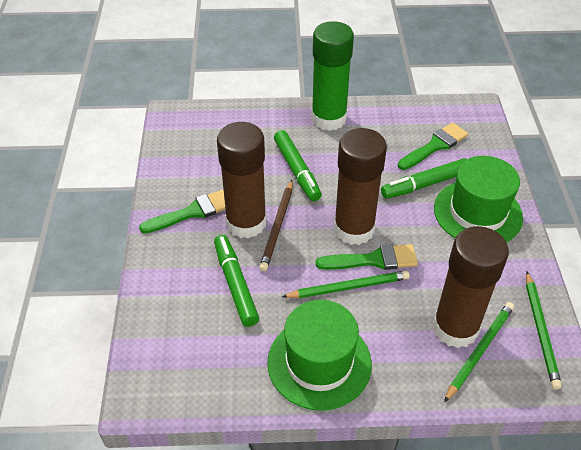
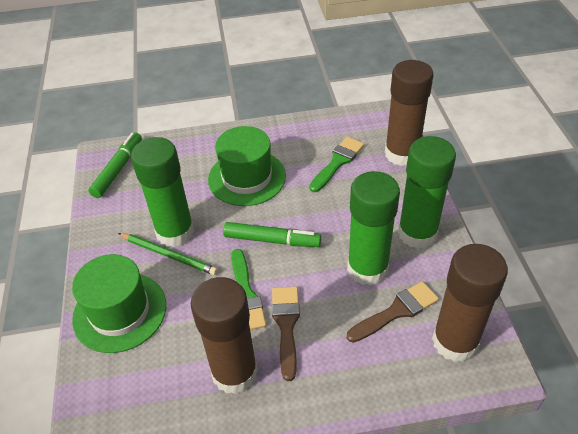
brown brush: 0 -> 2
brown pencil: 1 -> 0
green brush: 3 -> 2
green glue stick: 1 -> 3
green marker: 3 -> 2
green pencil: 3 -> 1

